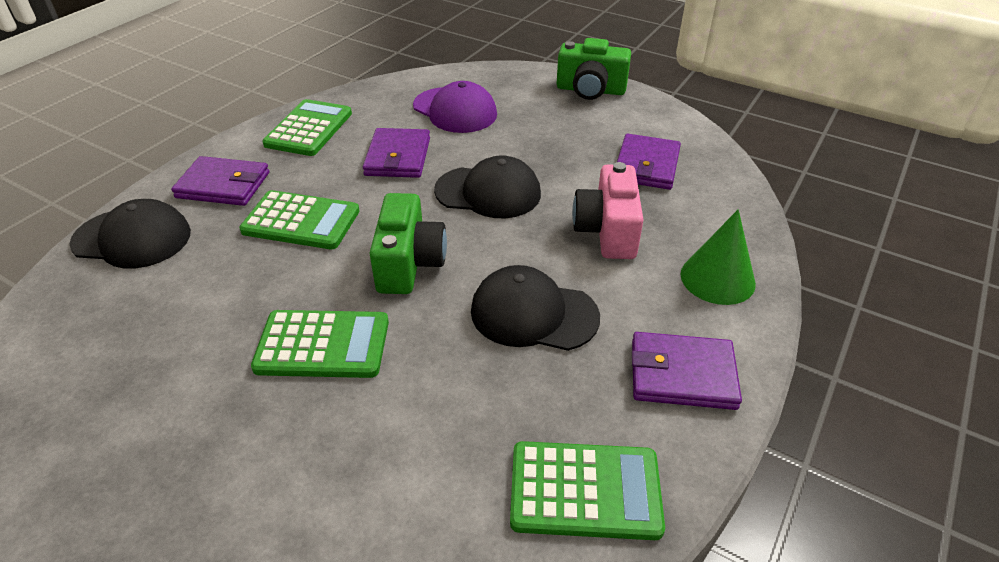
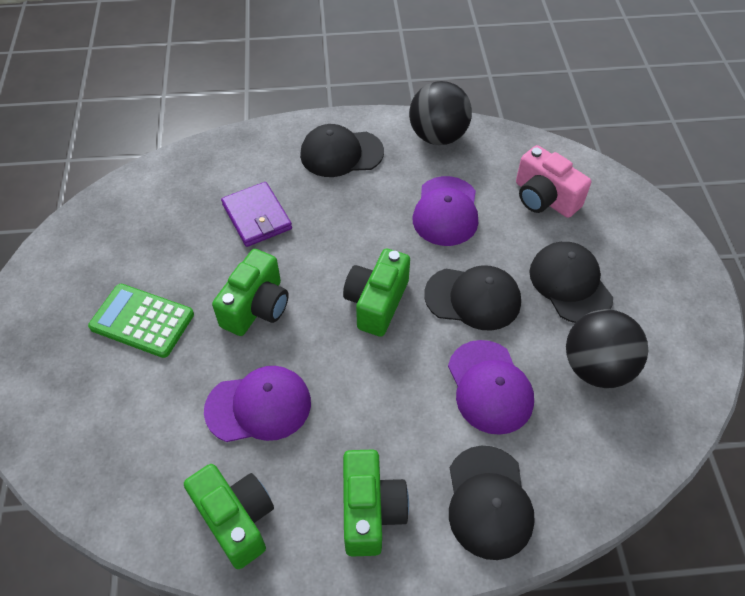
black ball: 0 -> 2
black cap: 3 -> 4
green calculator: 4 -> 1
green camera: 2 -> 4
green cone: 1 -> 0
purple cap: 1 -> 3
purple wallet: 4 -> 1

